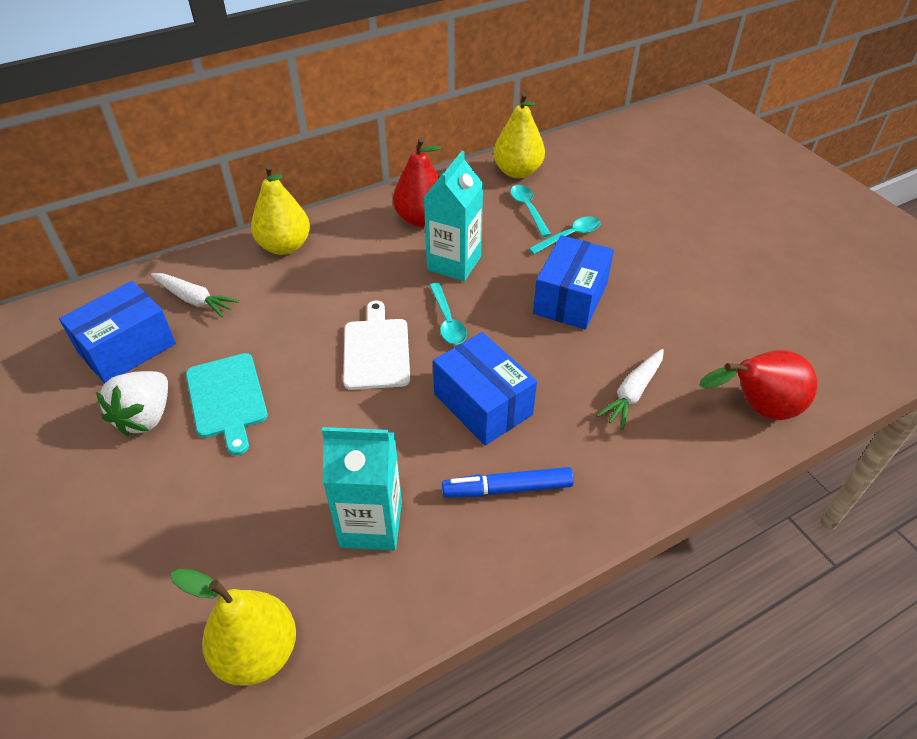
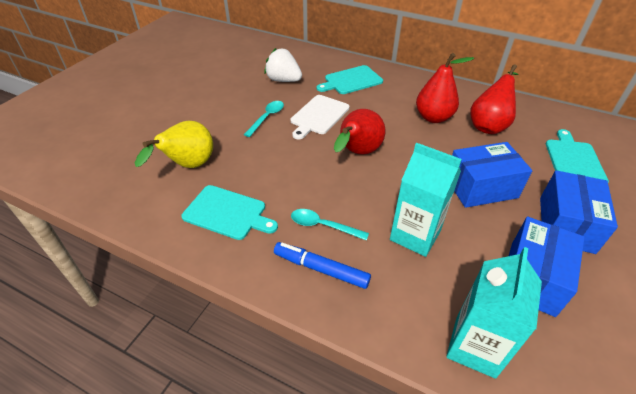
red pear: 2 -> 3
turquoise cutting board: 1 -> 3
turquoise spoon: 3 -> 2
white carrot: 2 -> 0
yellow pear: 3 -> 1

